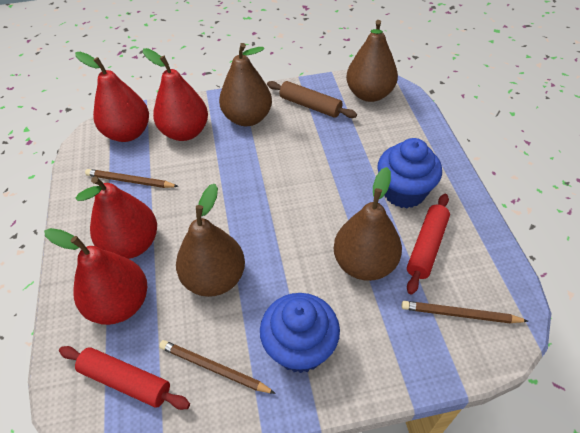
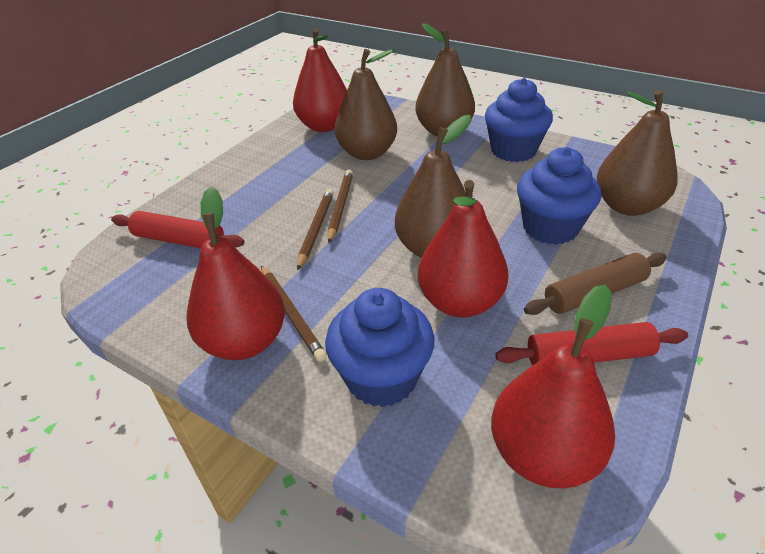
blue cupcake: 2 -> 3

